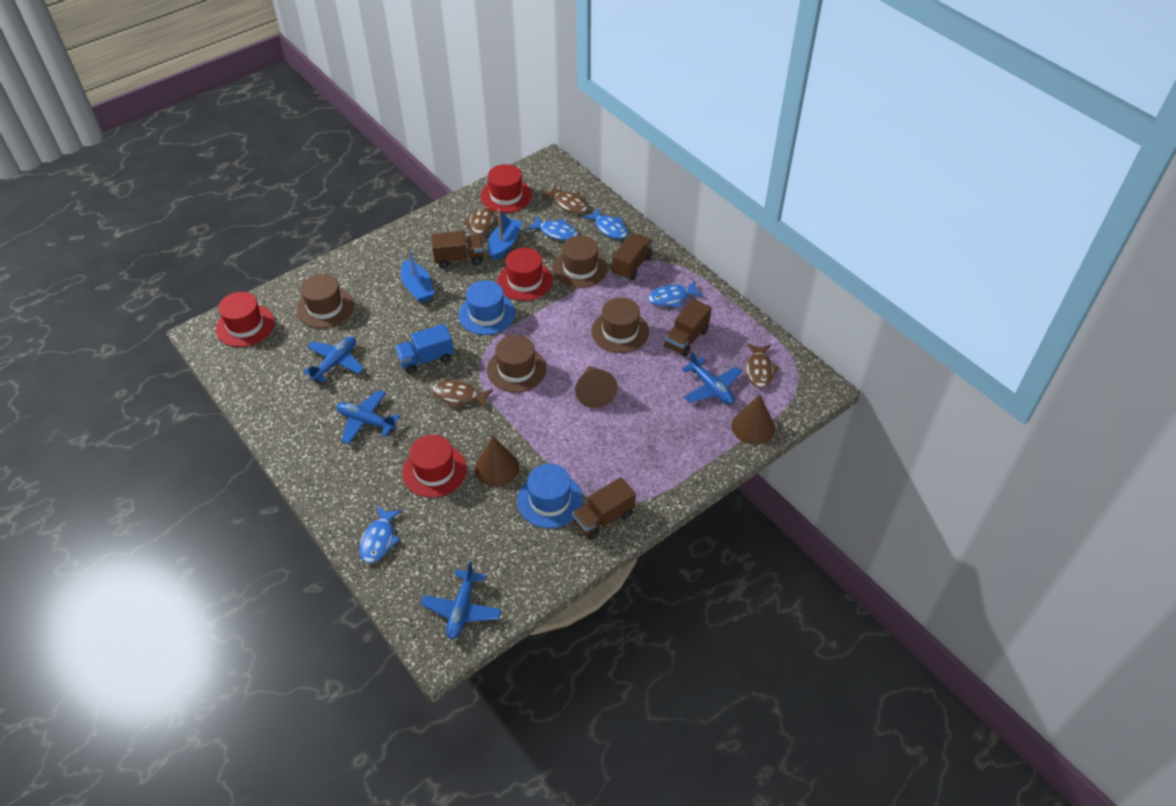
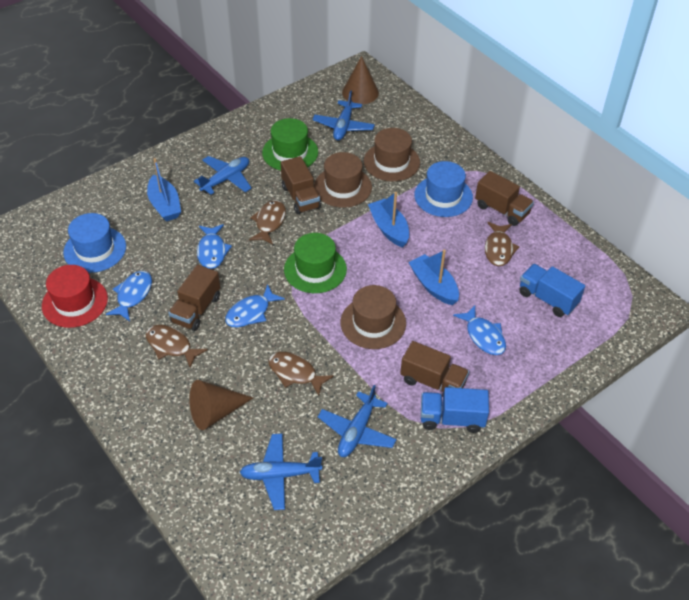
blue boat: 2 -> 3
blue truck: 1 -> 2
brown cone: 3 -> 2
brown hat: 4 -> 3
green hat: 0 -> 2
red hat: 4 -> 1

